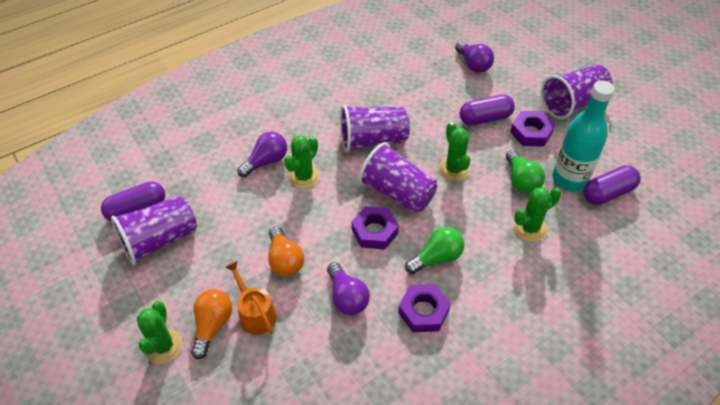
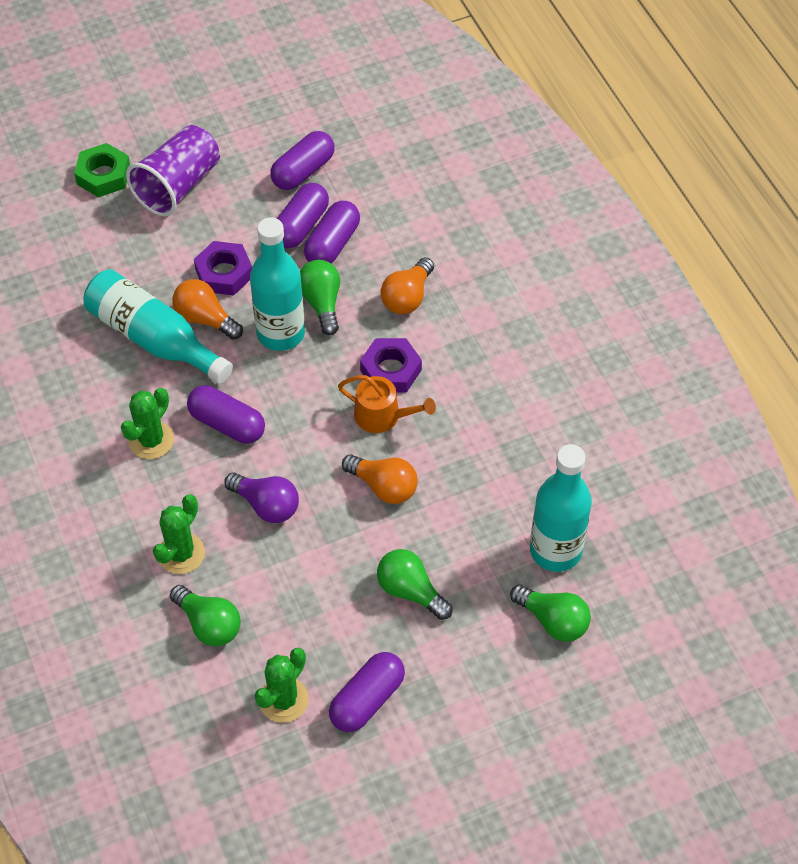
green cactus: 4 -> 3
green light bulb: 2 -> 4
green nut: 0 -> 1
orange light bulb: 2 -> 3
purple capsule: 3 -> 5
purple cup: 4 -> 1
purple light bulb: 3 -> 1
purple nut: 3 -> 2
turquoise bottle: 1 -> 3

